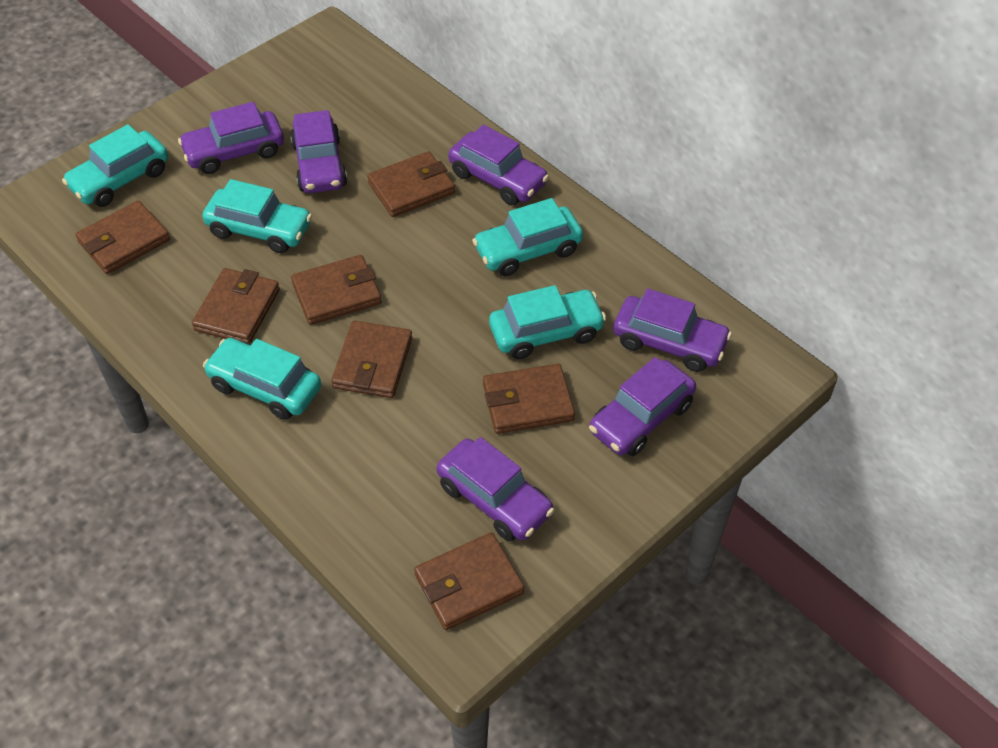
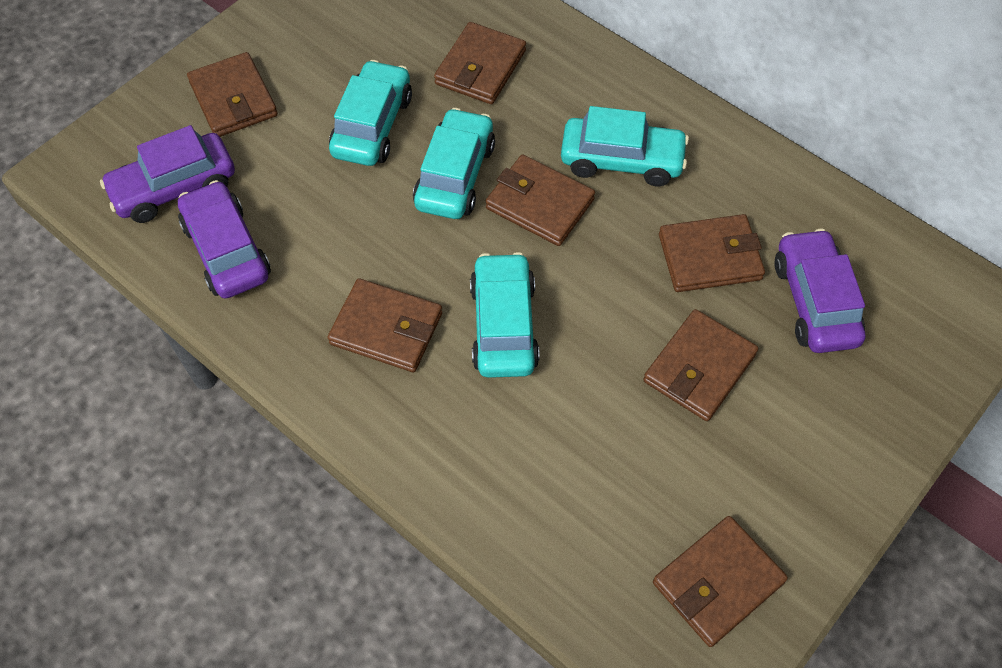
purple car: 6 -> 3
turquoise car: 5 -> 4

